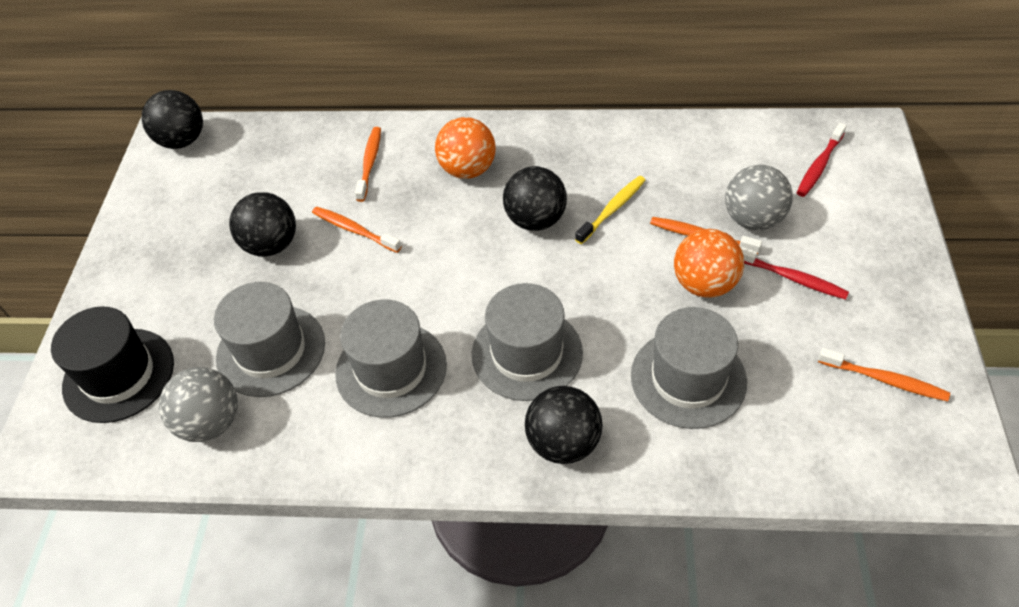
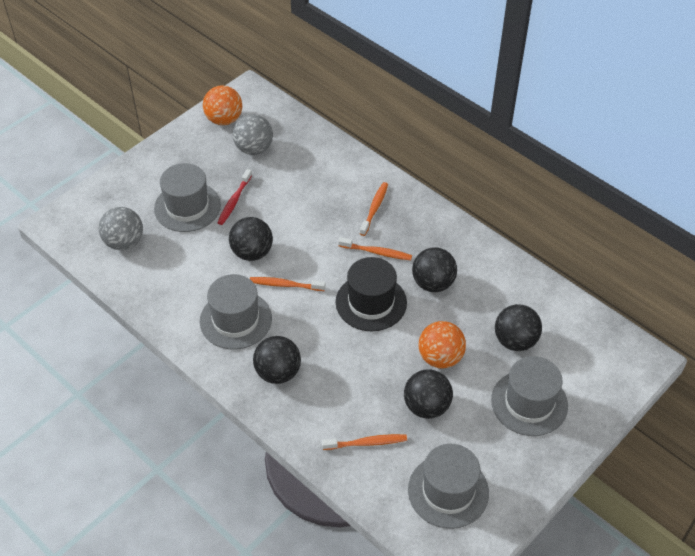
black ball: 4 -> 5
red toothbrush: 2 -> 1
yellow toothbrush: 1 -> 0

